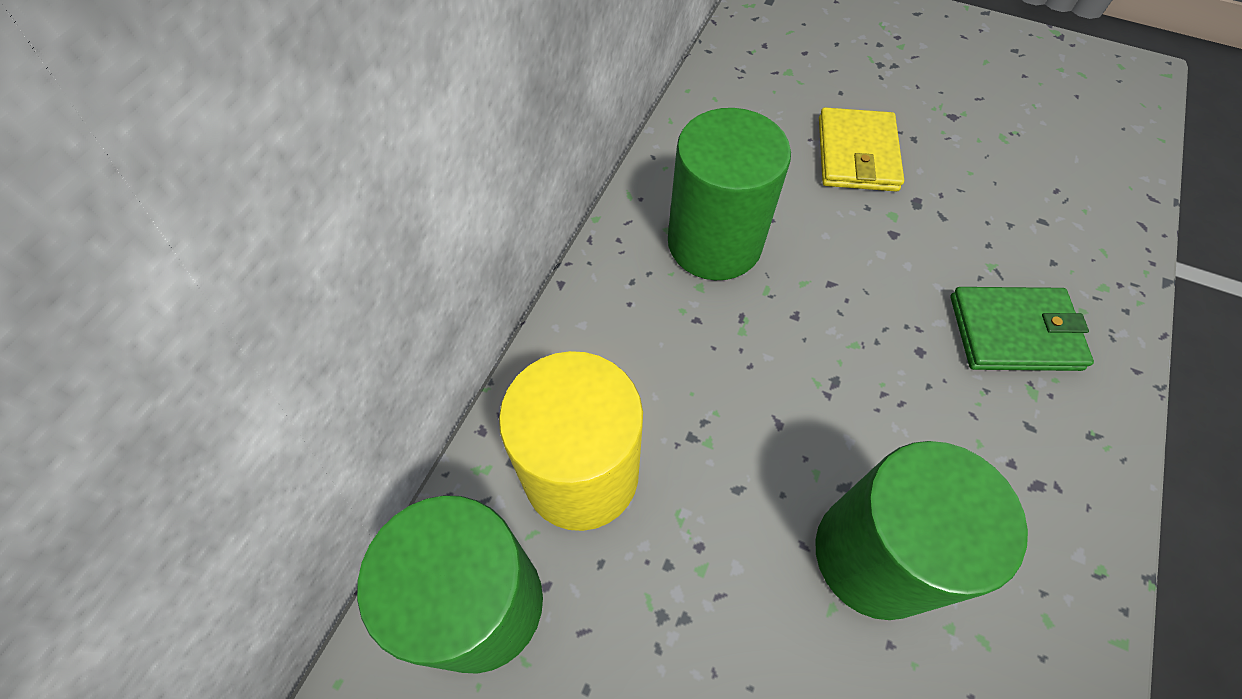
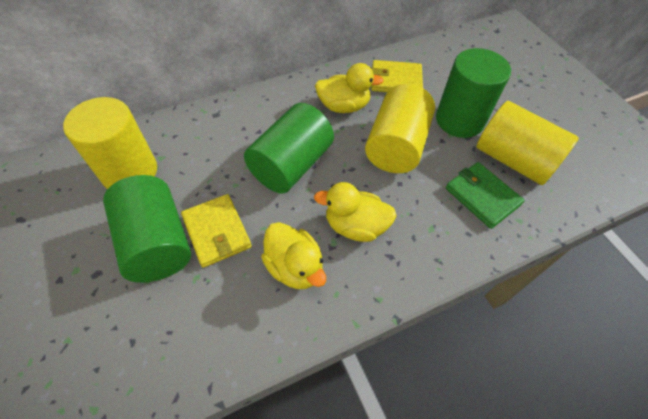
yellow cylinder: 1 -> 3
yellow duck: 0 -> 3
yellow wallet: 1 -> 2

